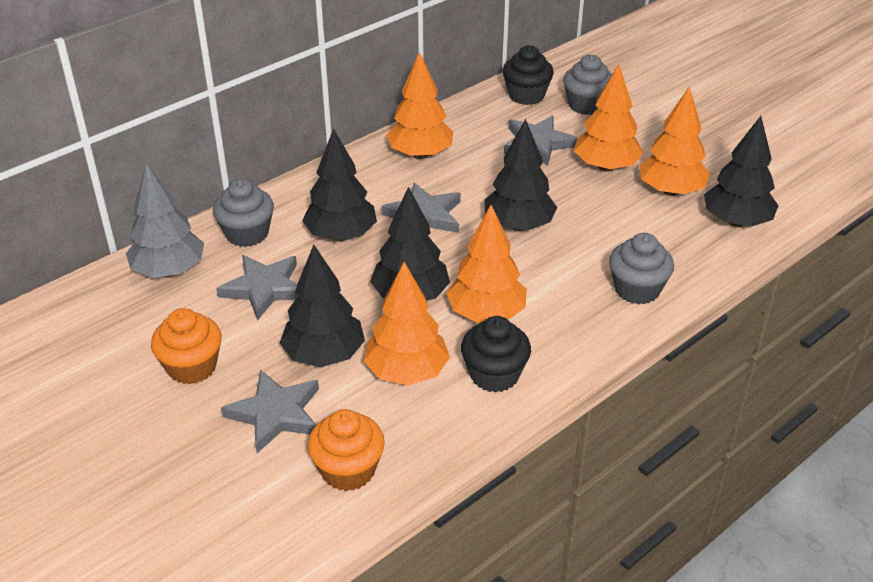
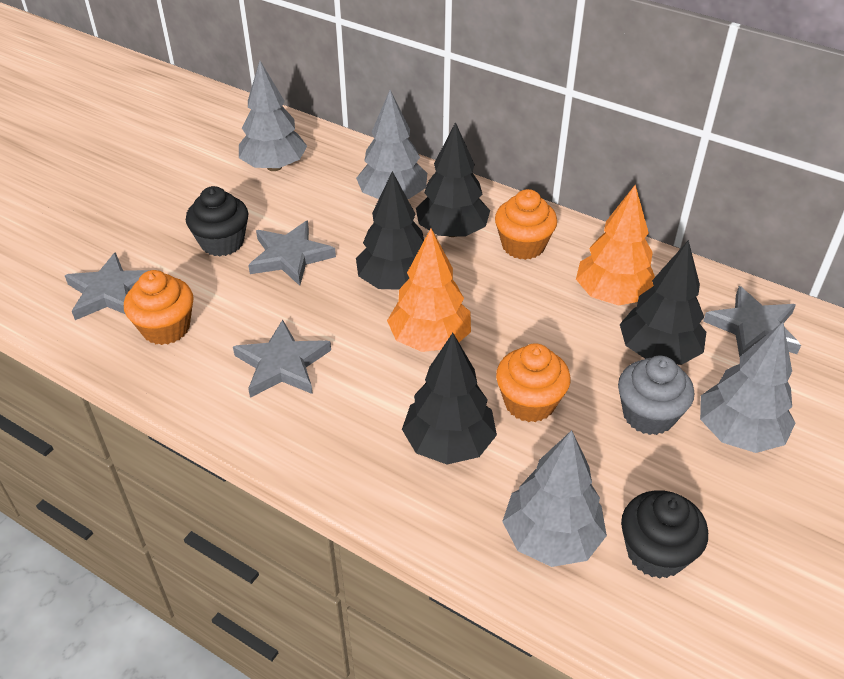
black tree: 5 -> 4
grey cupcake: 3 -> 1
grey tree: 1 -> 4
orange cupcake: 2 -> 3
orange tree: 5 -> 2

